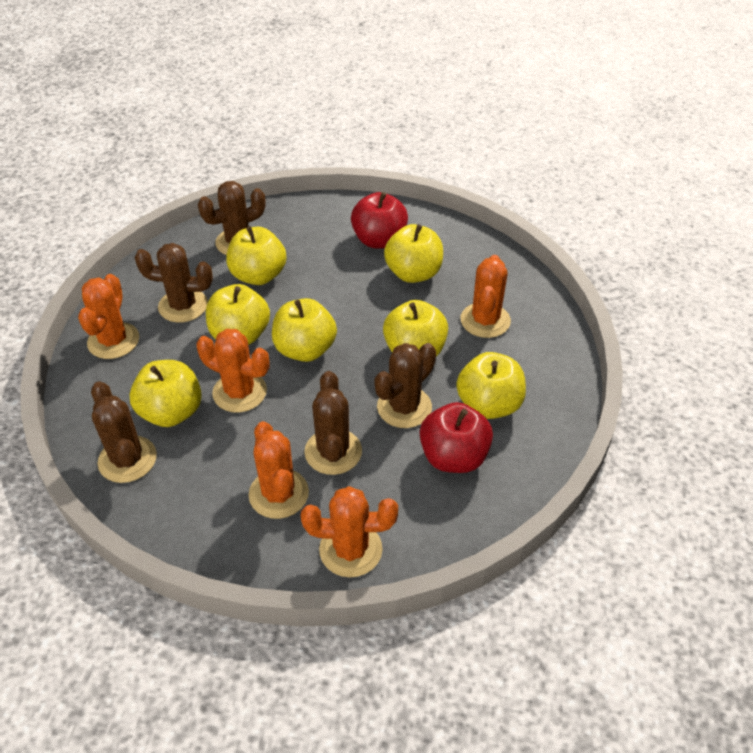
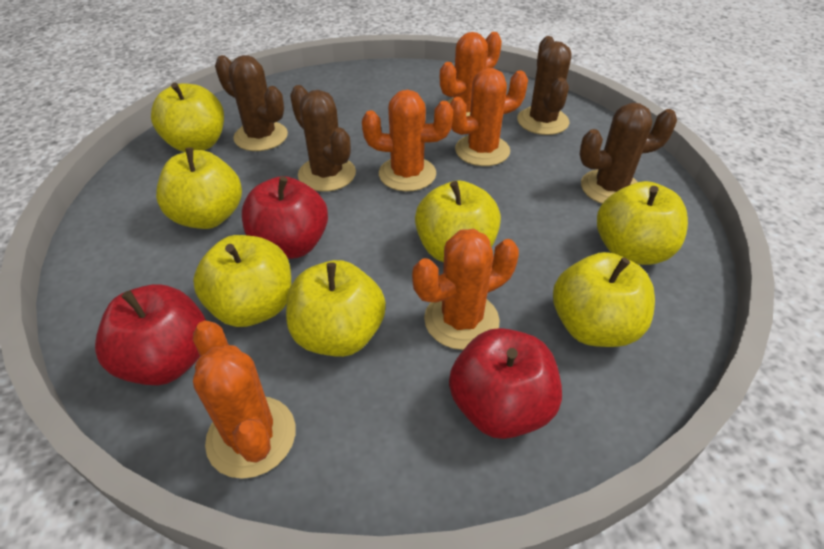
brown cactus: 5 -> 4
red apple: 2 -> 3

